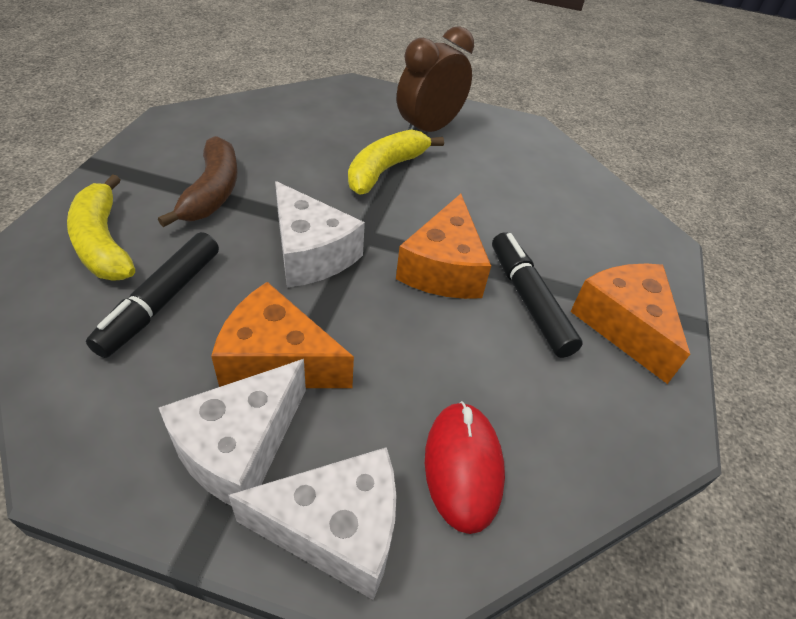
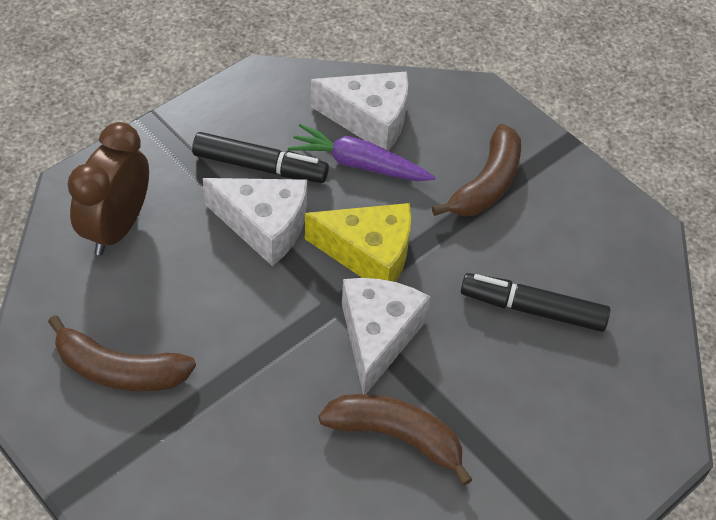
brown banana: 1 -> 3
orange cheese: 3 -> 0
purple carrot: 0 -> 1
red mouse: 1 -> 0
yellow banana: 2 -> 0
yellow cheese: 0 -> 1

